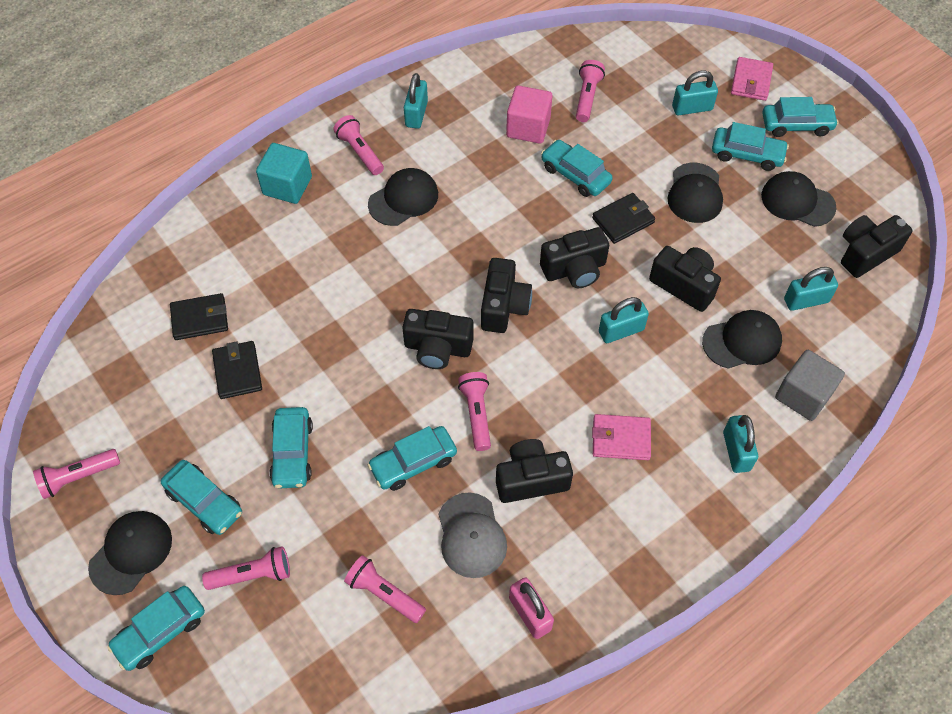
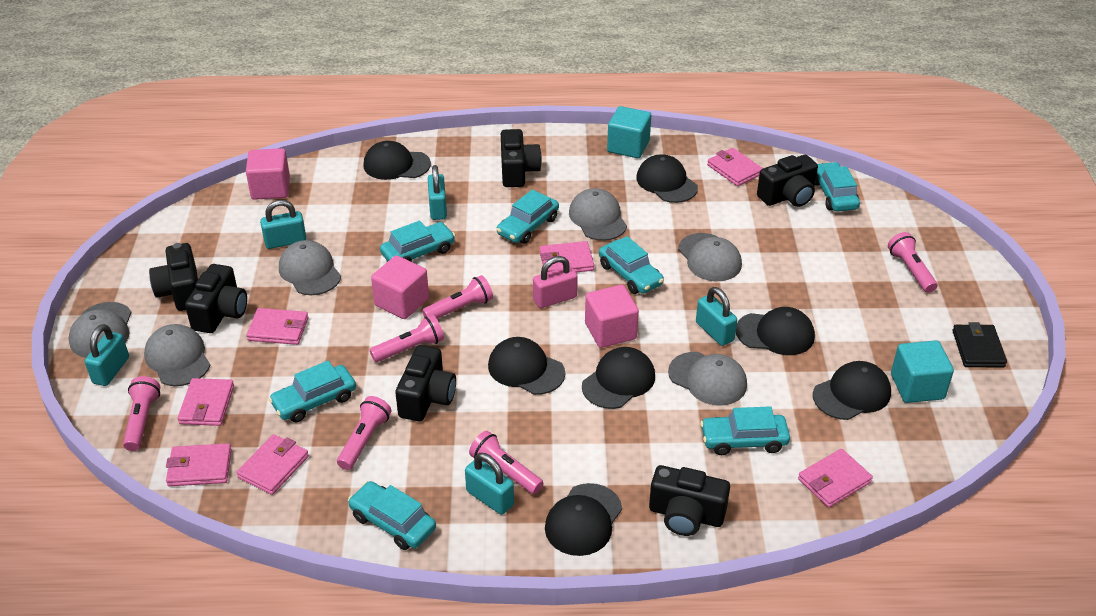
black cap: 5 -> 7
black wallet: 3 -> 1
grey cap: 1 -> 6
grey cube: 1 -> 0
pink cube: 1 -> 3
pink wallet: 2 -> 7
turquoise cube: 1 -> 2

